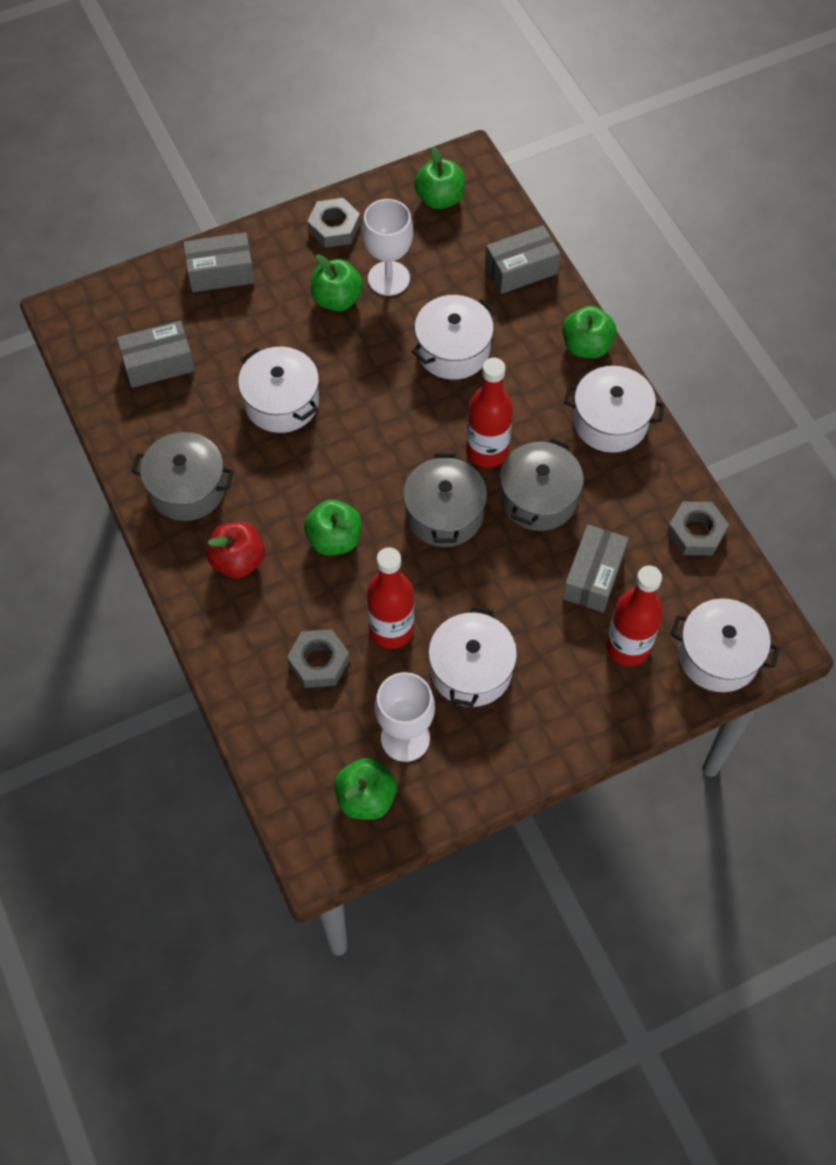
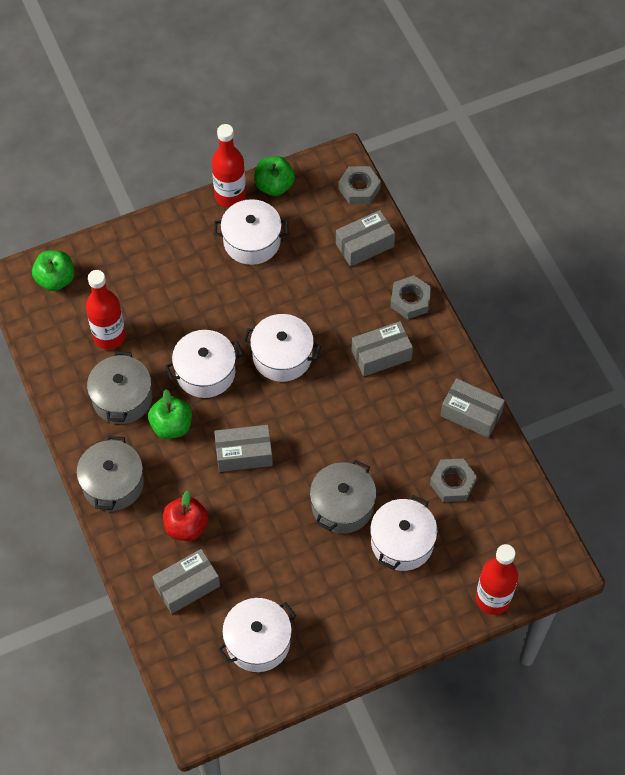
green apple: 5 -> 3
grey box: 4 -> 5
white goblet: 2 -> 0

